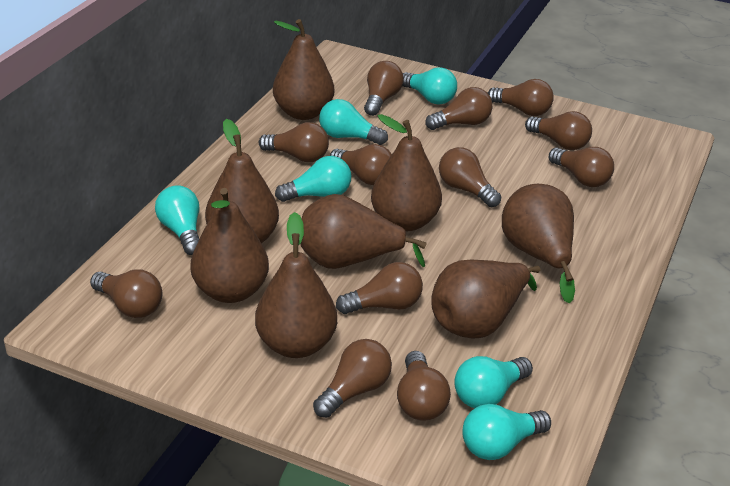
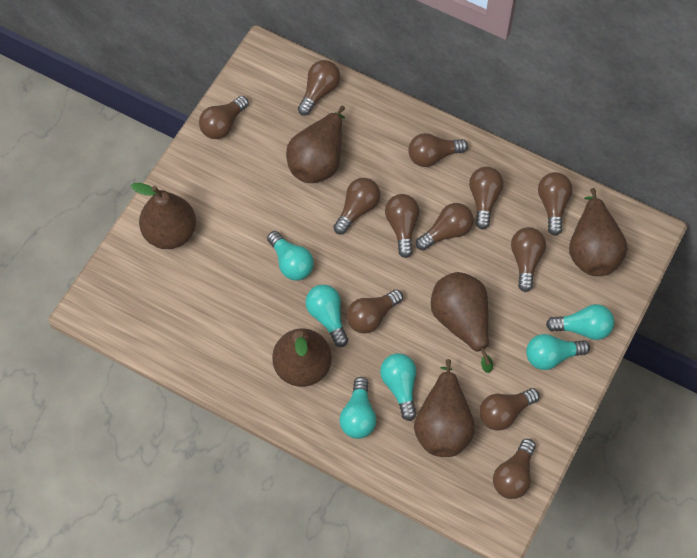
brown pear: 8 -> 6

